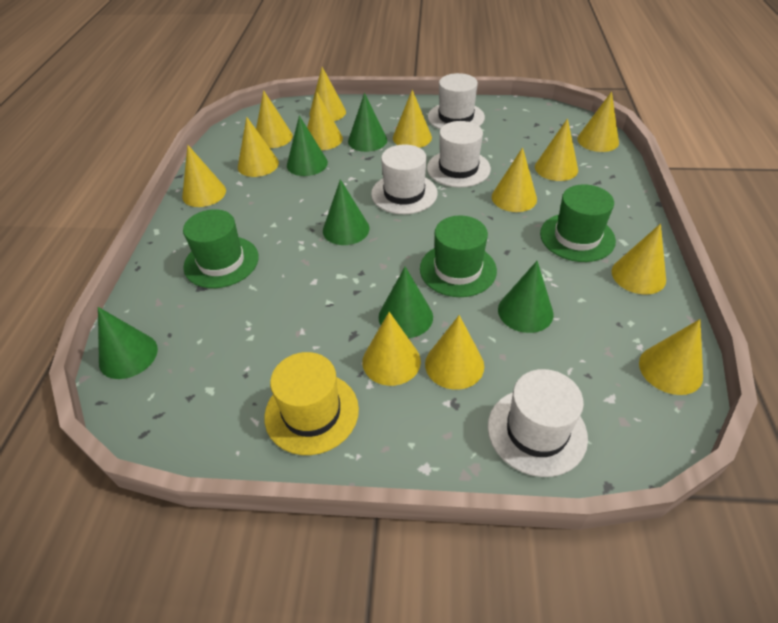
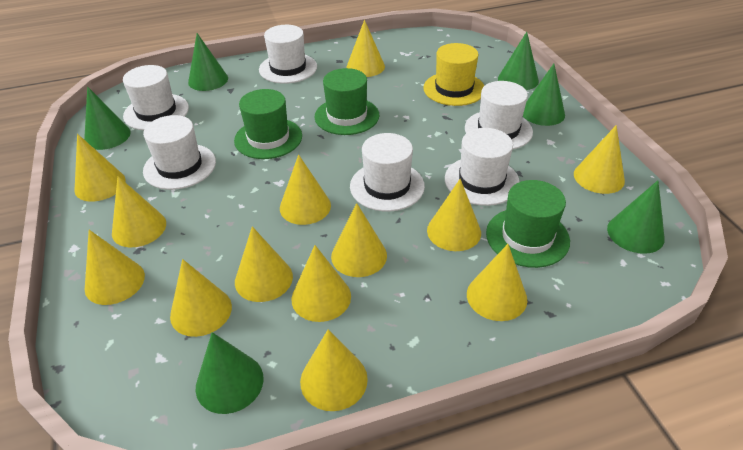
white hat: 4 -> 6

